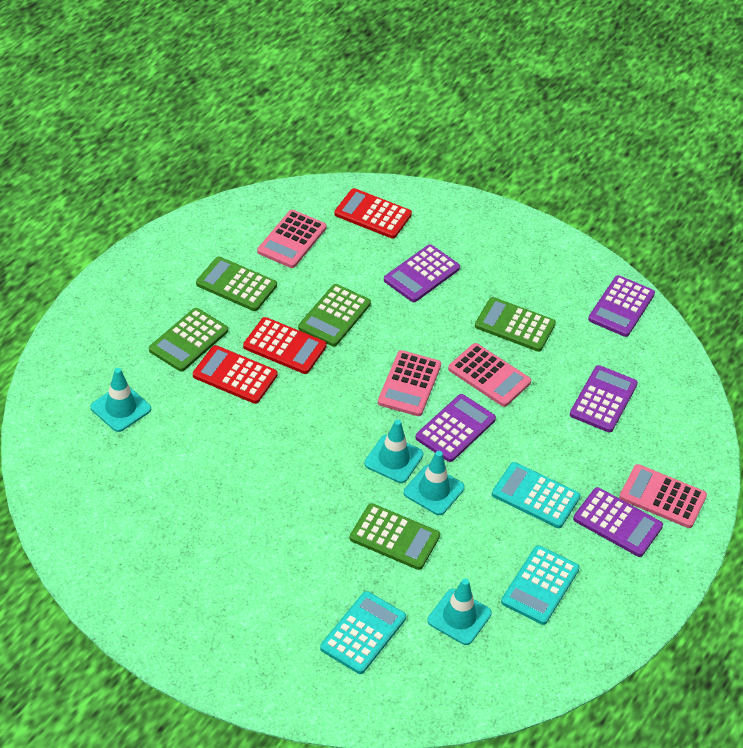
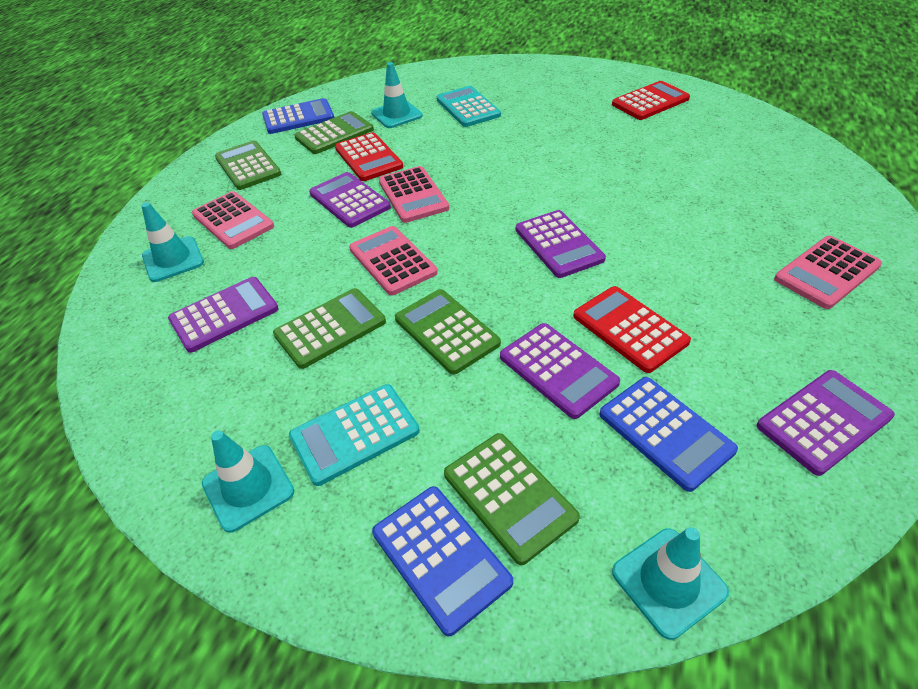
blue calculator: 0 -> 3
turquoise calculator: 3 -> 2

